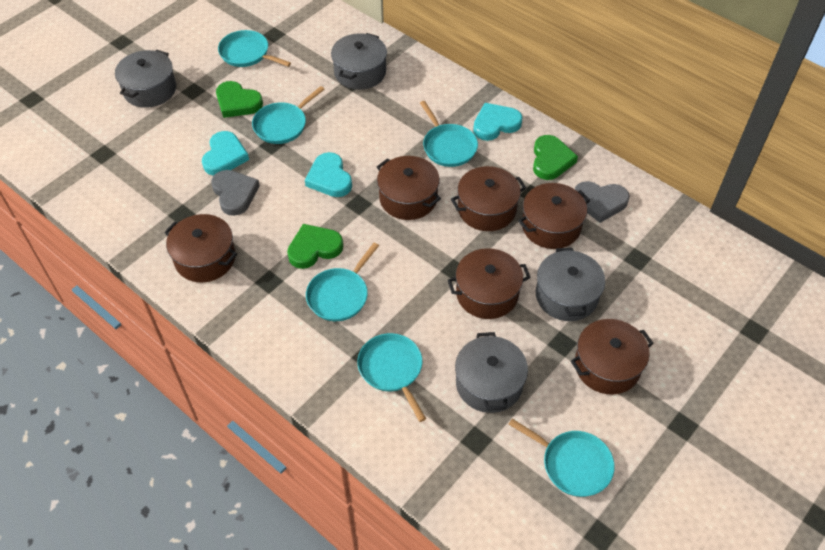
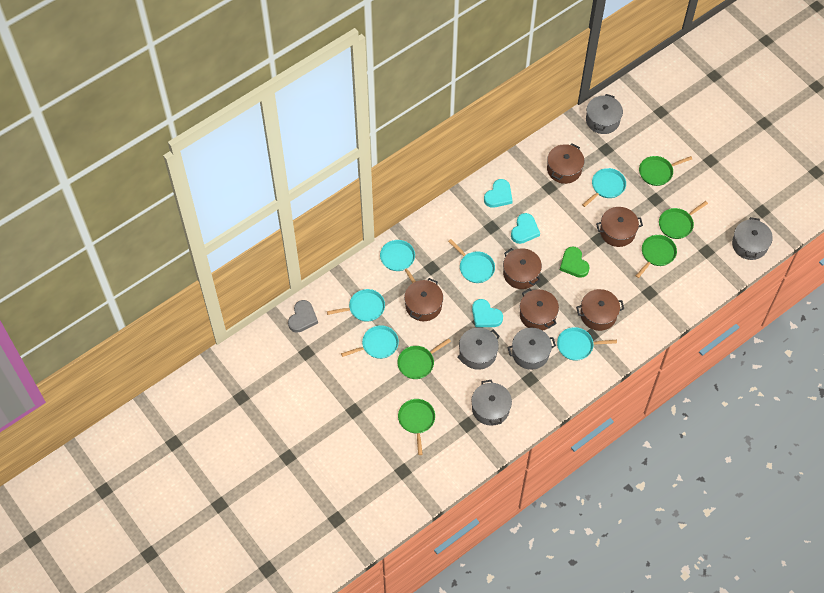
green heart: 3 -> 1
green pan: 0 -> 5
grey heart: 2 -> 1
grey pot: 4 -> 5

